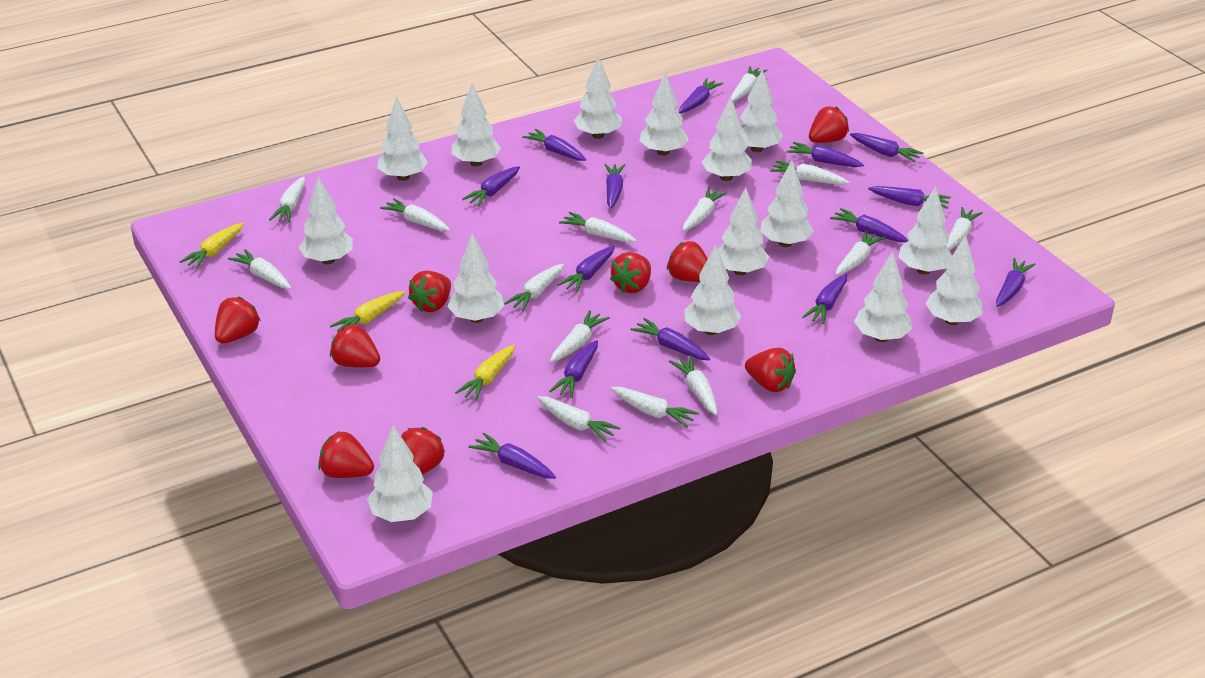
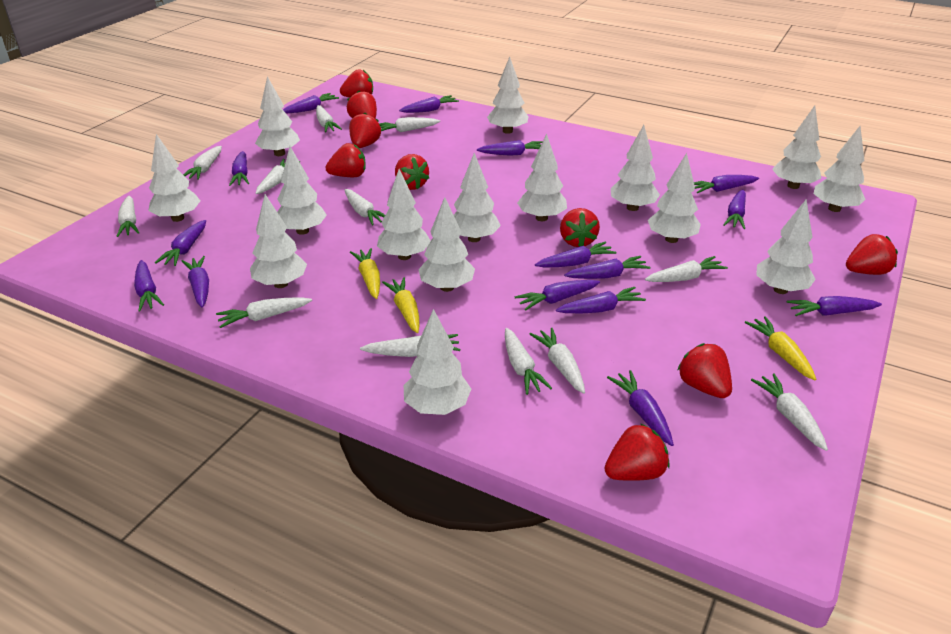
purple carrot: 14 -> 15
white carrot: 14 -> 12

